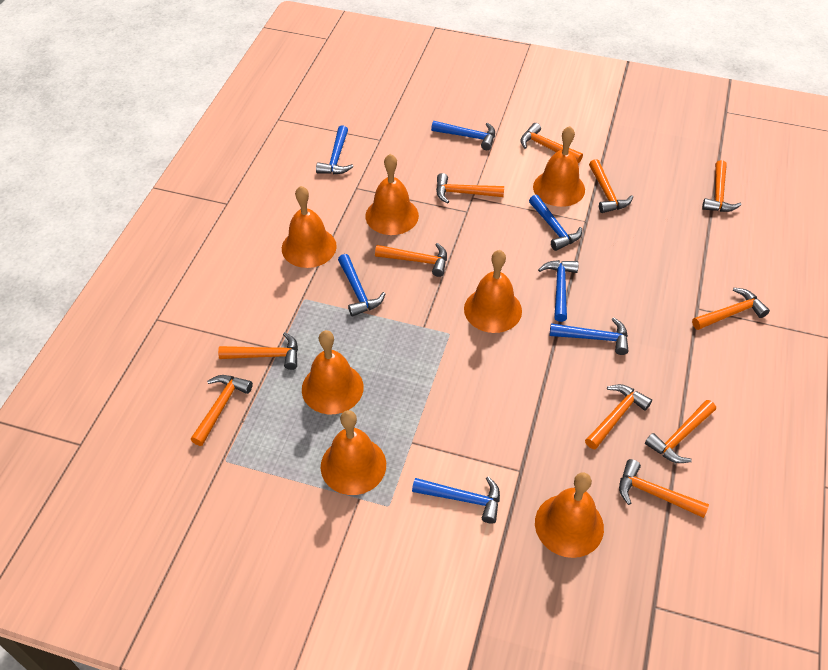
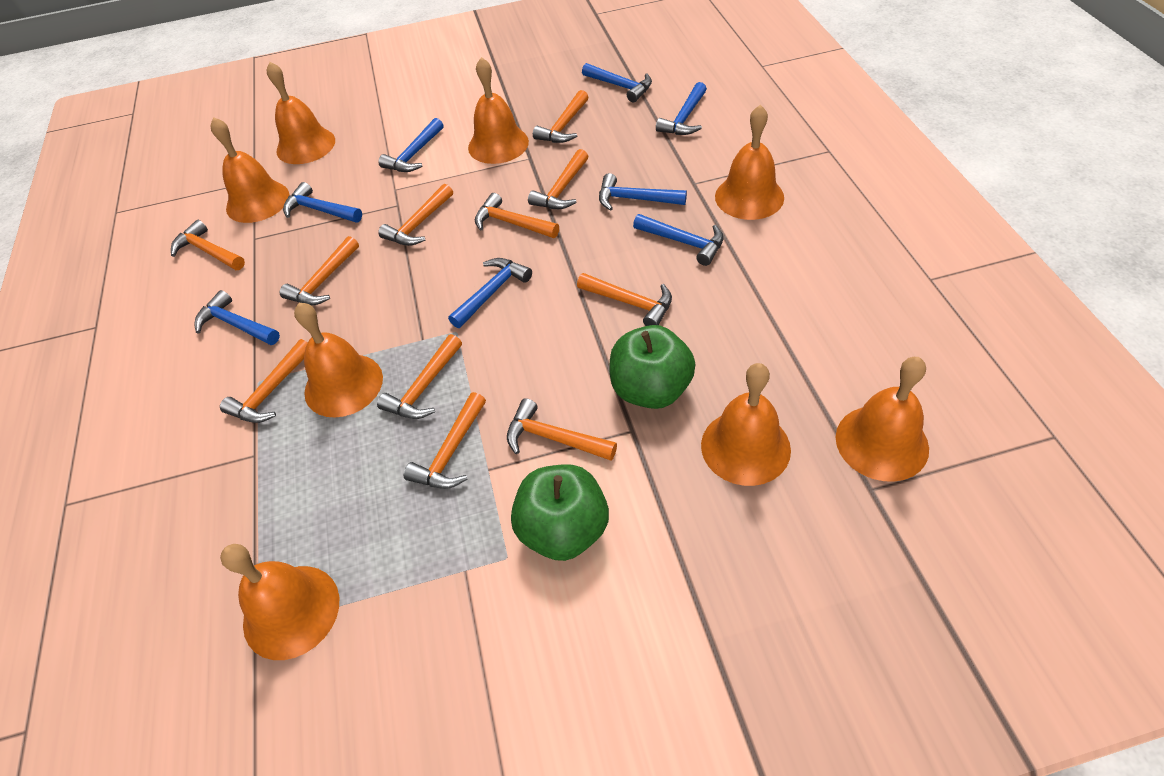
blue hammer: 7 -> 8
green apple: 0 -> 2
orange bell: 7 -> 8

